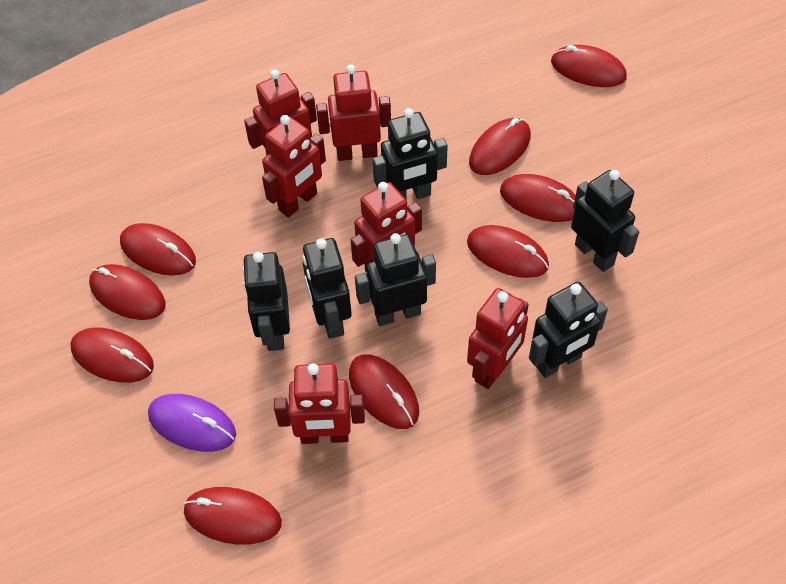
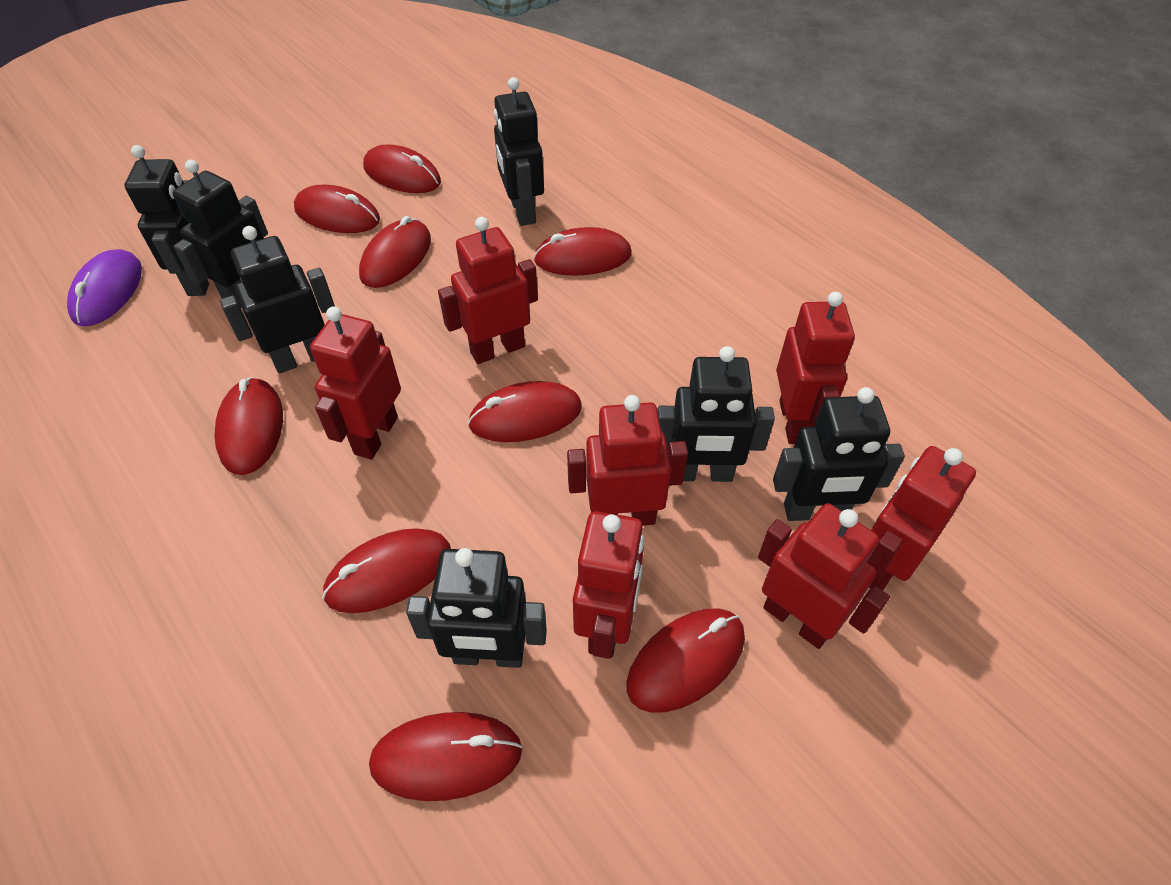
black robot: 6 -> 7
red robot: 6 -> 7

